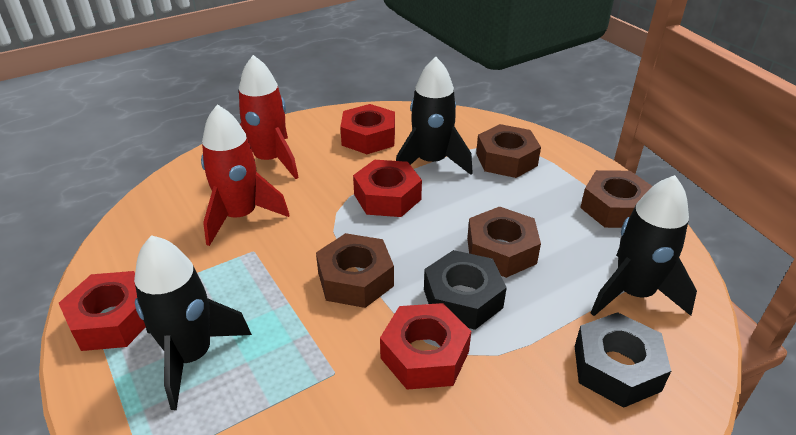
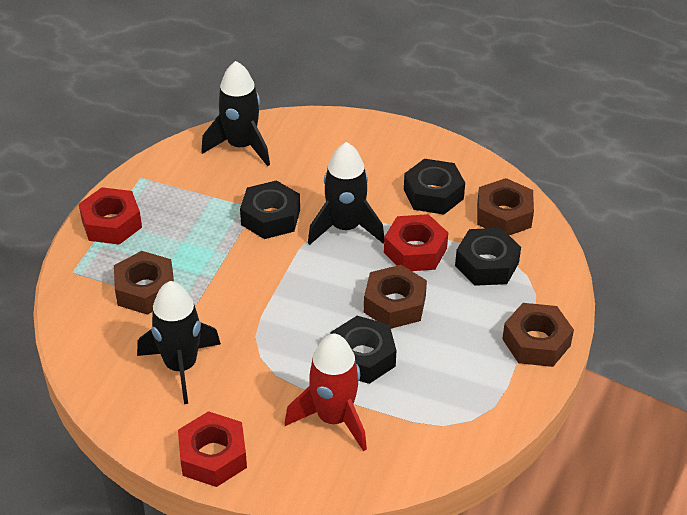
black nut: 2 -> 4
red nut: 4 -> 3
red rocket: 2 -> 1

